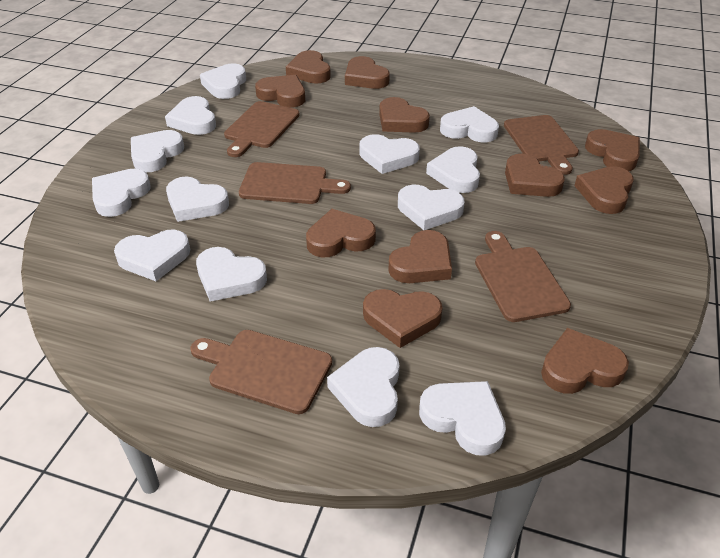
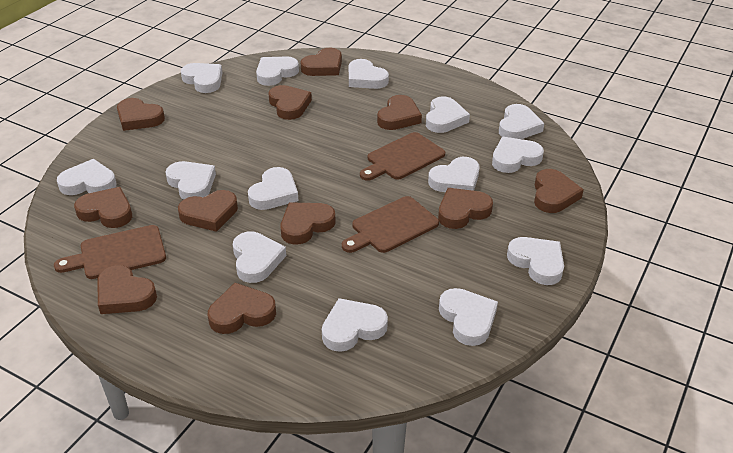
brown cutting board: 5 -> 3
white heart: 13 -> 14

